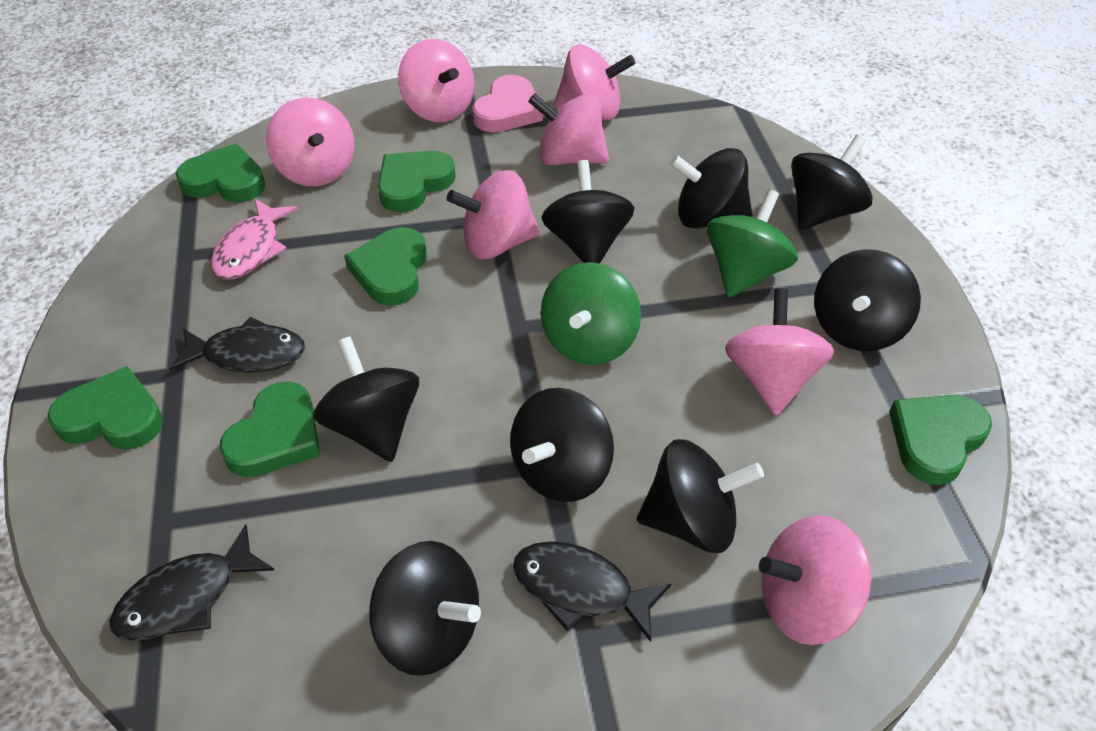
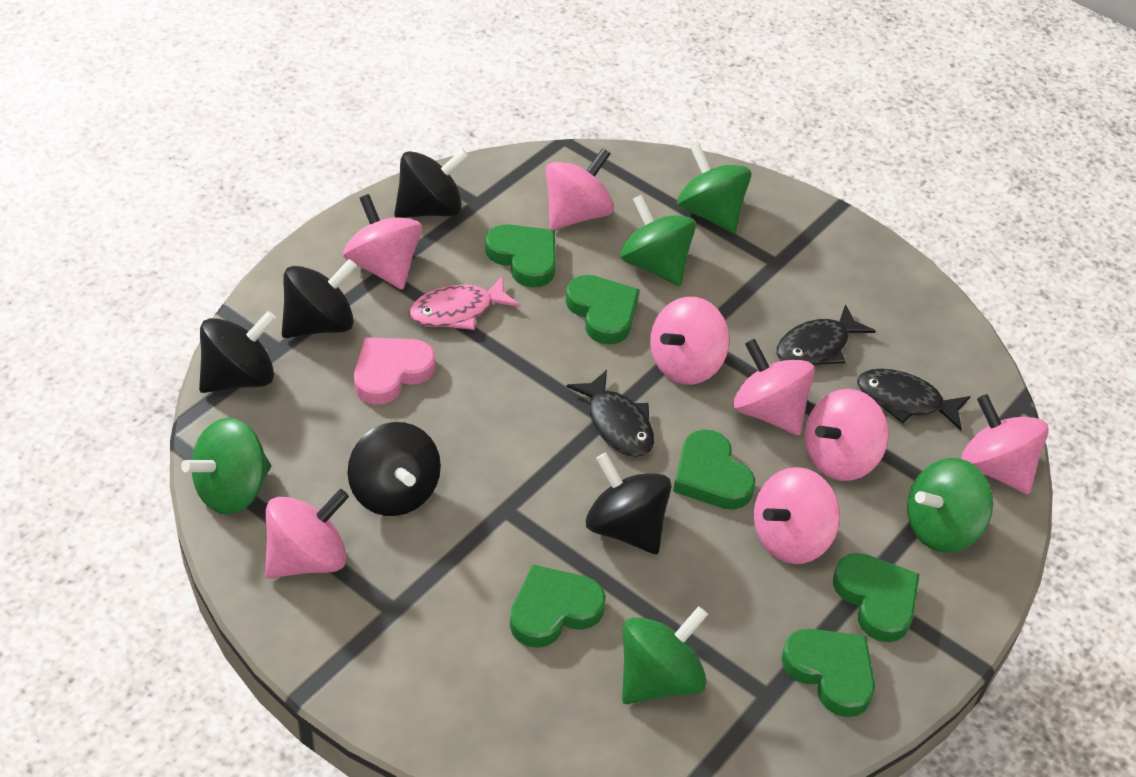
black spinning top: 8 -> 5
green spinning top: 2 -> 5
pink spinning top: 7 -> 8

